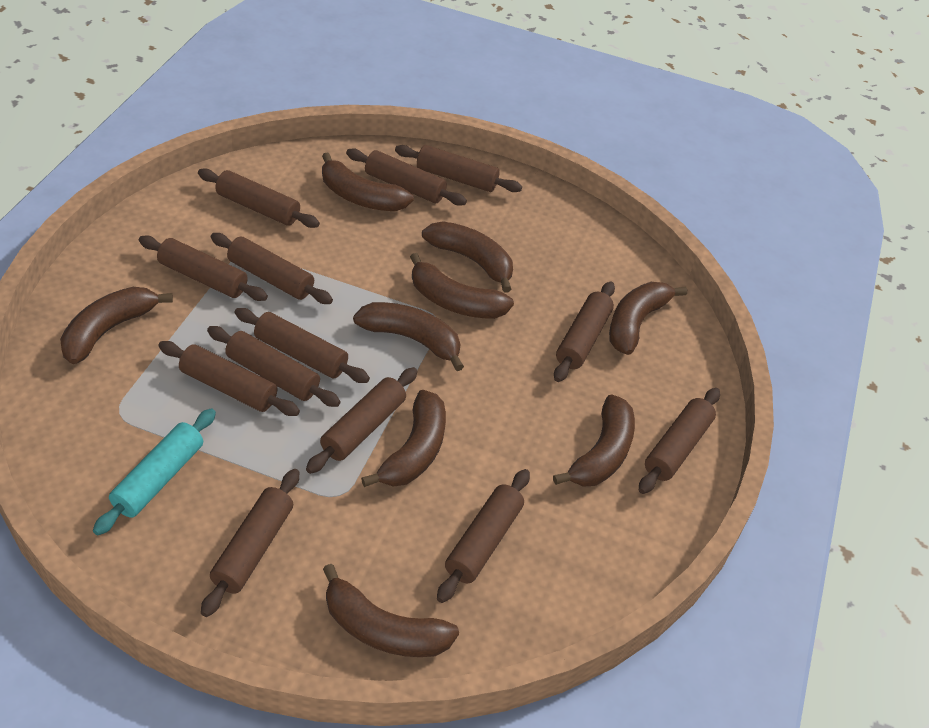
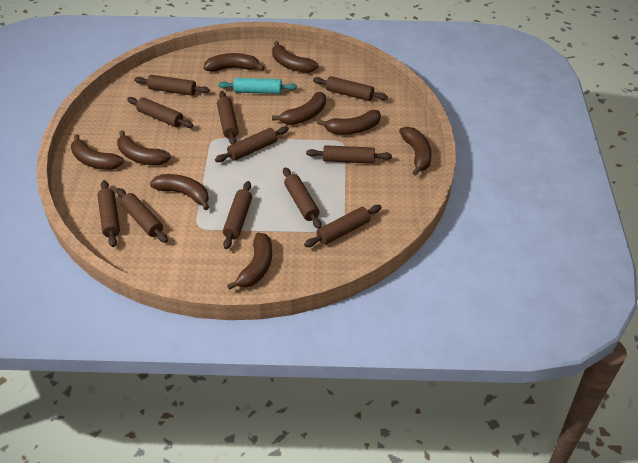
brown rolling pin: 13 -> 11

